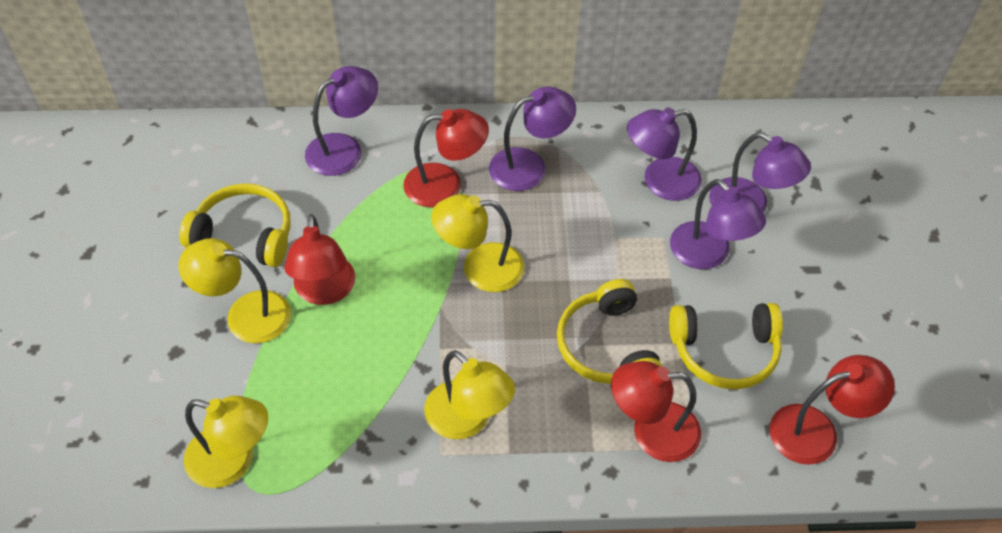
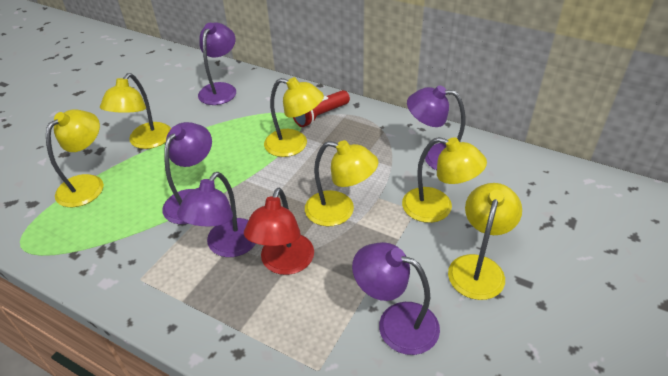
red flashlight: 0 -> 1
red lamp: 4 -> 1
yellow headphones: 3 -> 0
yellow lamp: 4 -> 6

